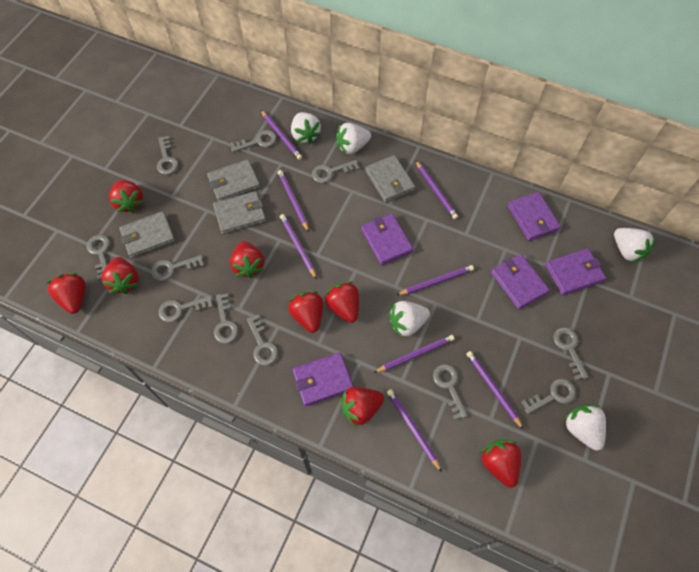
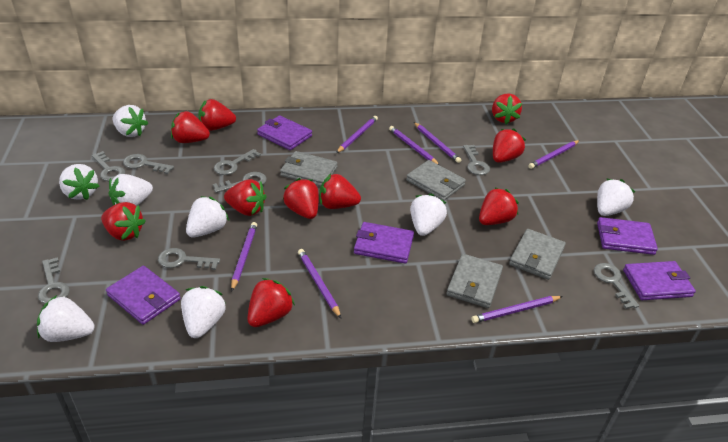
grey key: 11 -> 8
purple pencil: 8 -> 7
red strawberry: 8 -> 10
white strawberry: 5 -> 8

